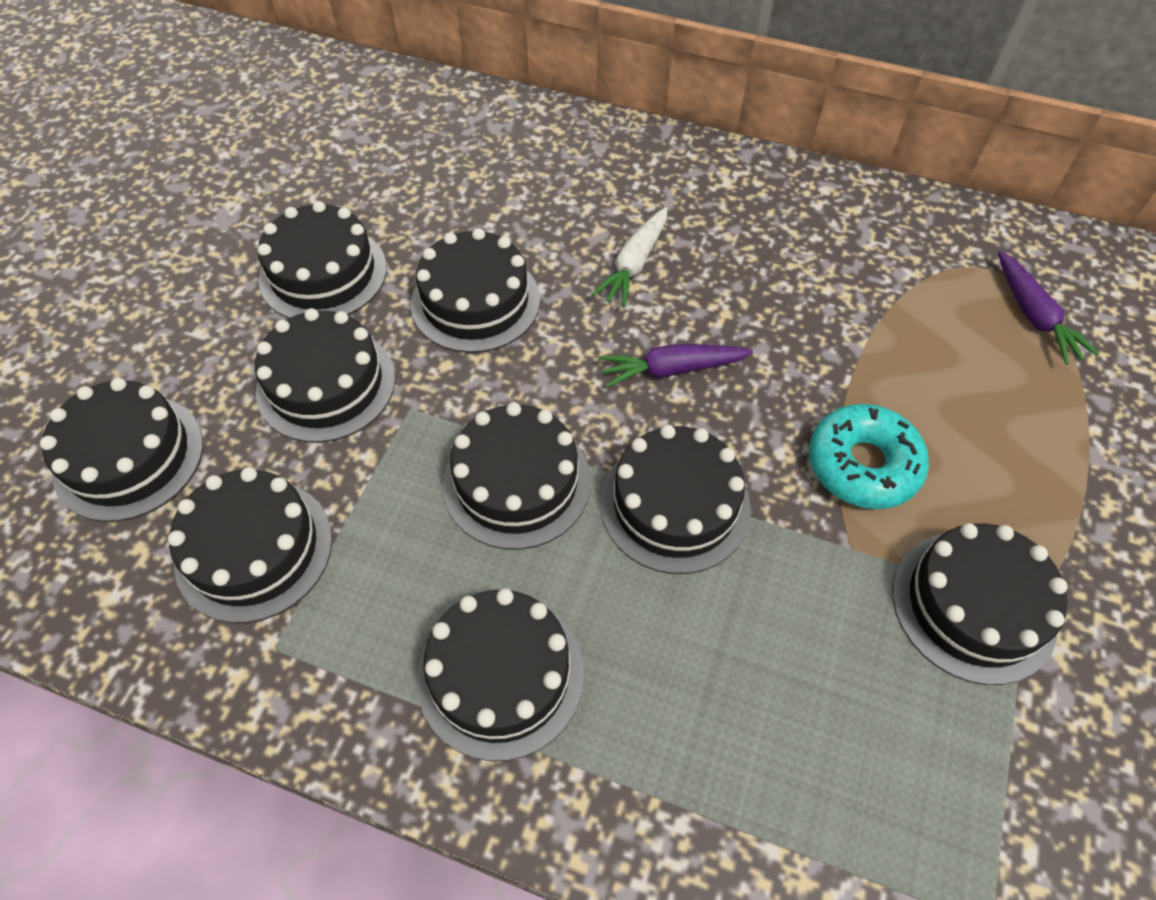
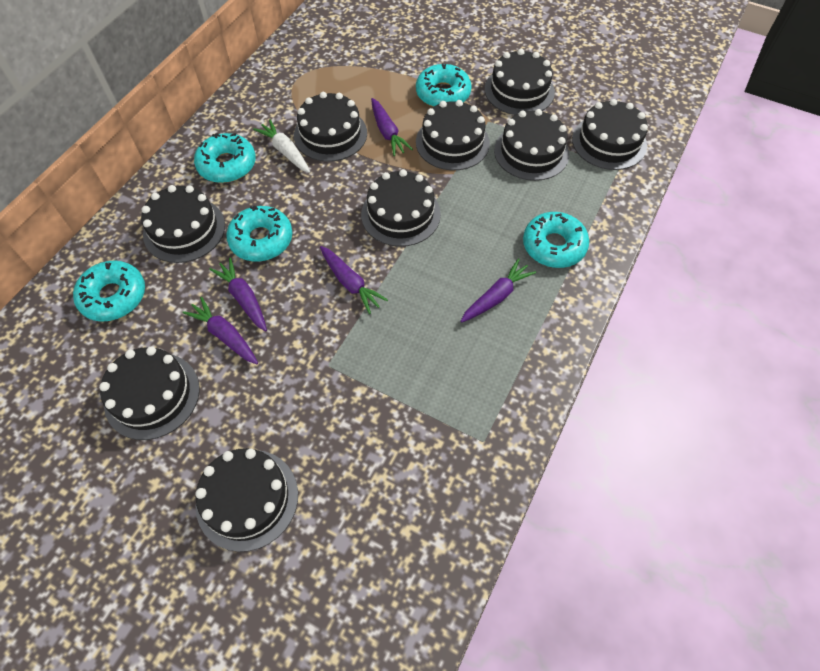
purple carrot: 2 -> 5
turquoise donut: 1 -> 5

